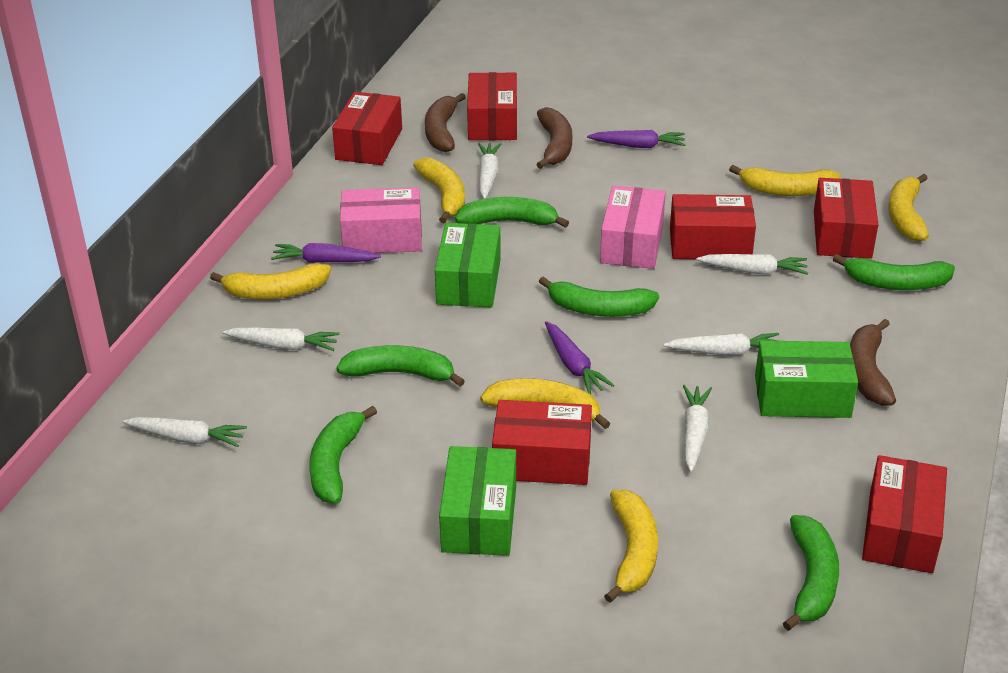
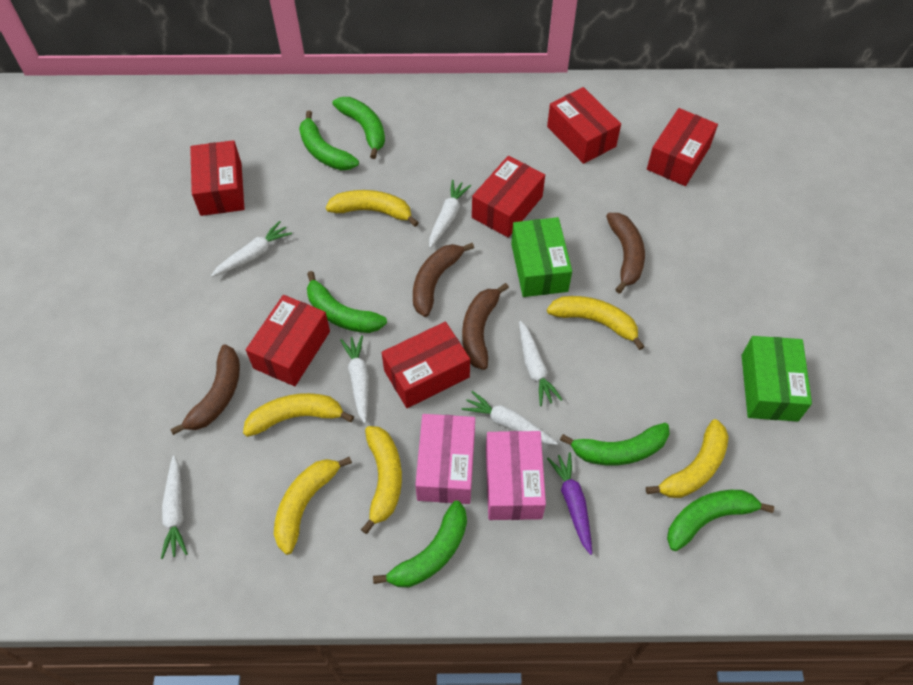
brown banana: 3 -> 4
green box: 3 -> 2
purple carrot: 3 -> 1

